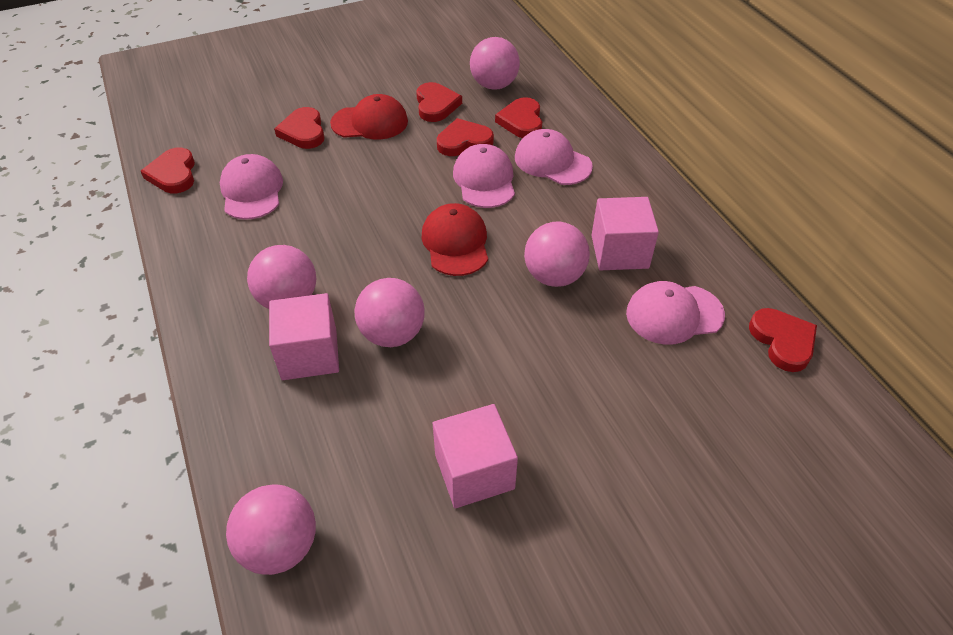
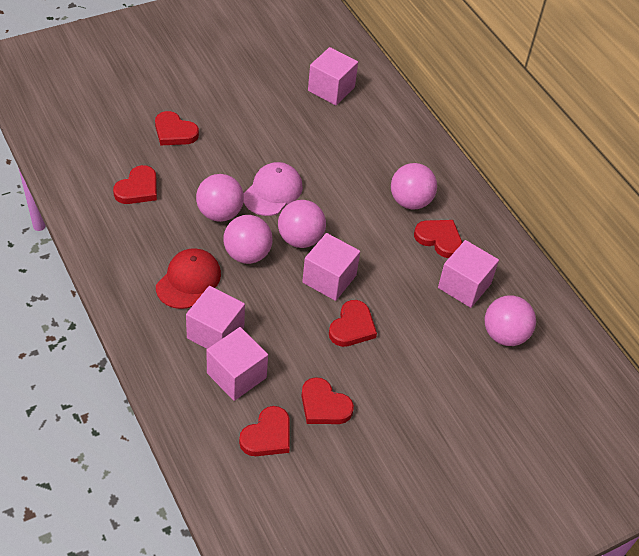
pink cap: 4 -> 1
pink cube: 3 -> 5
red cap: 2 -> 1

